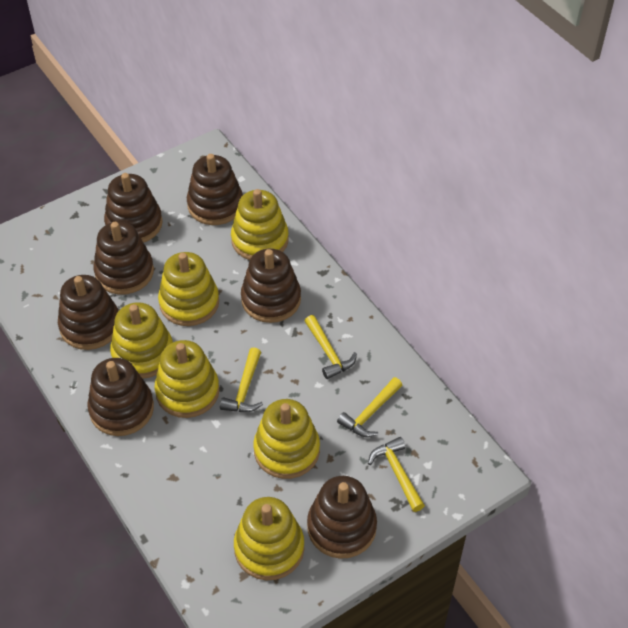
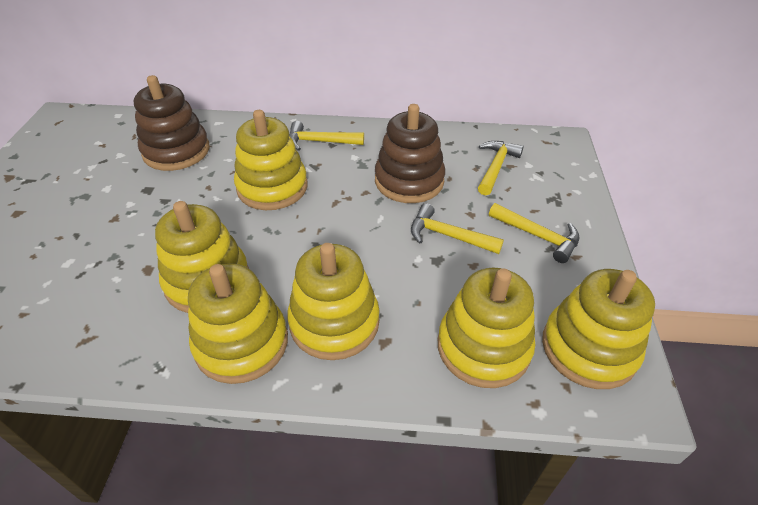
brown stacking toy: 7 -> 2

